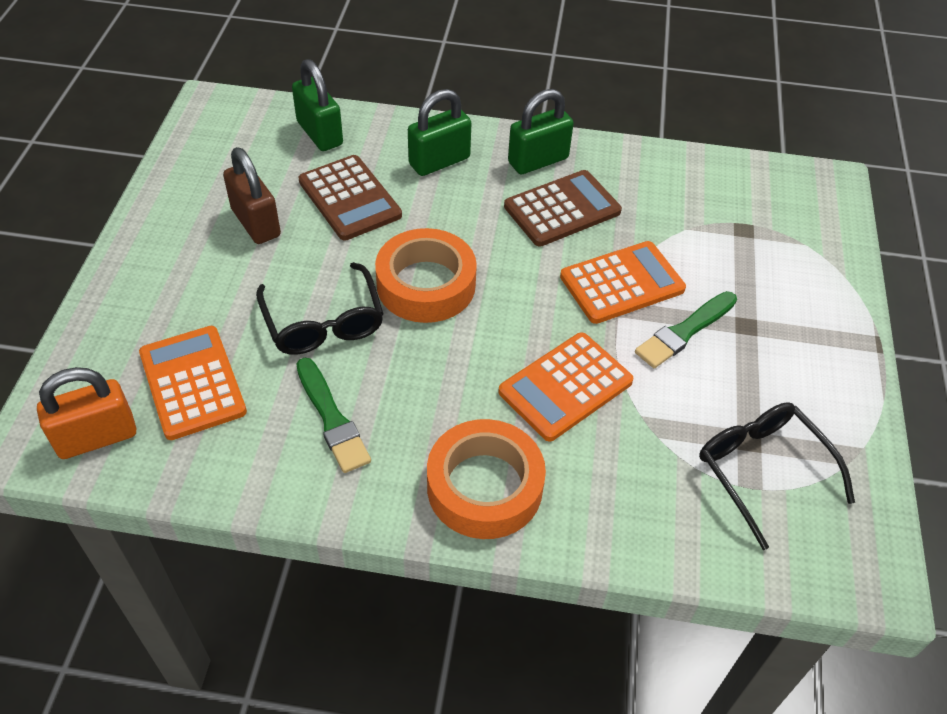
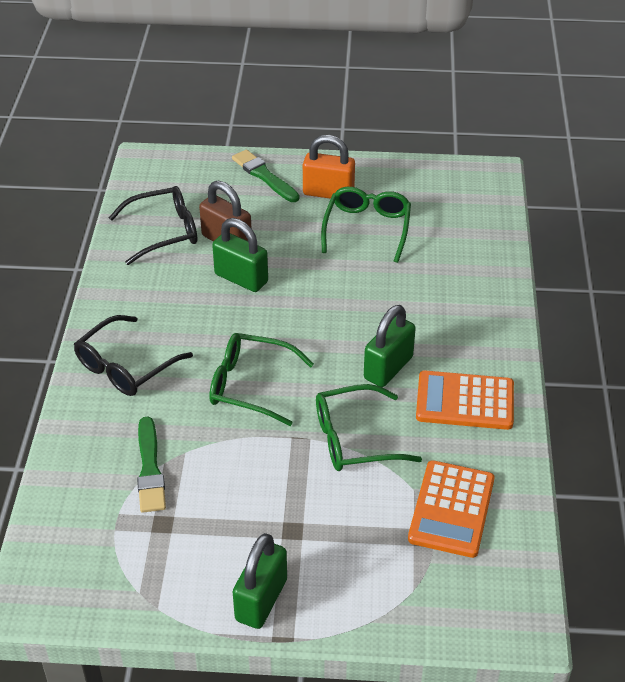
brown calculator: 2 -> 0
green glasses: 0 -> 3
orange calculator: 3 -> 2
orange tape: 2 -> 0

